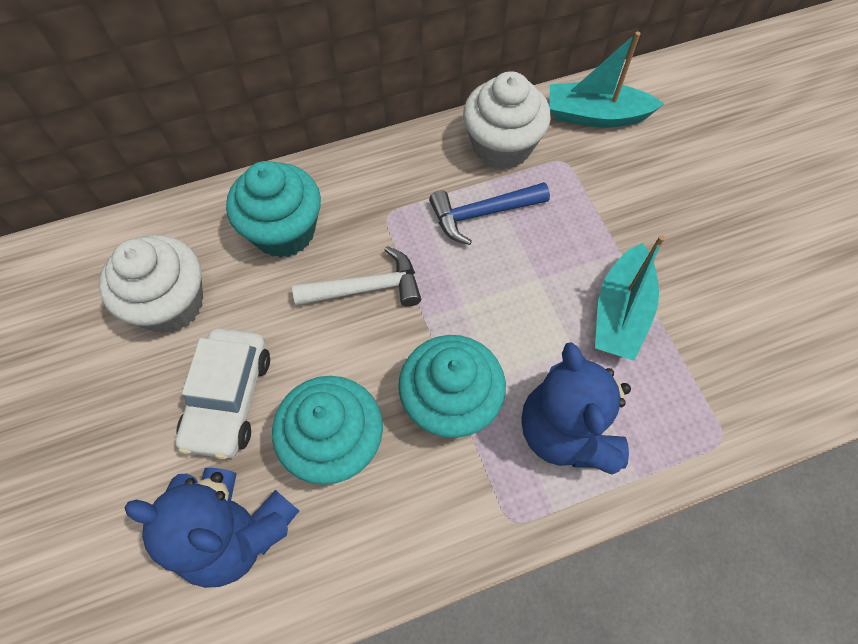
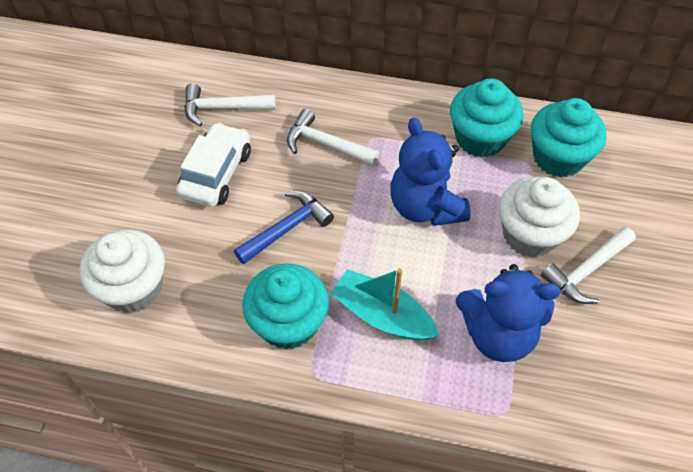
turquoise boat: 2 -> 1
white hammer: 1 -> 3

